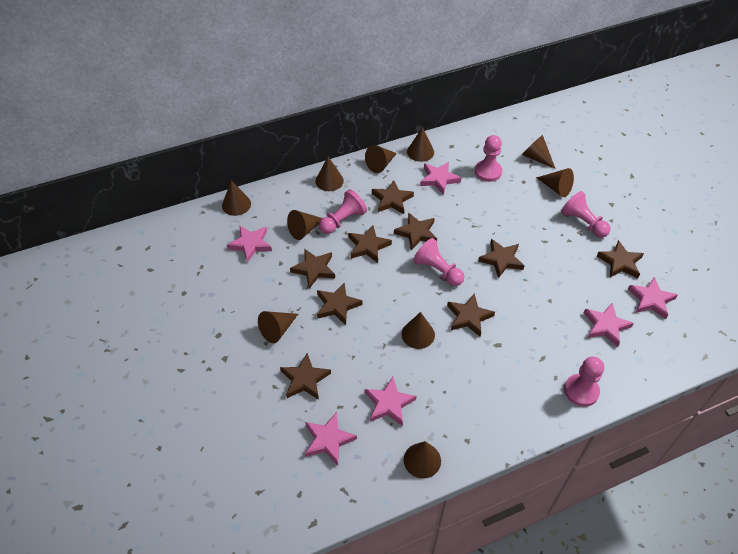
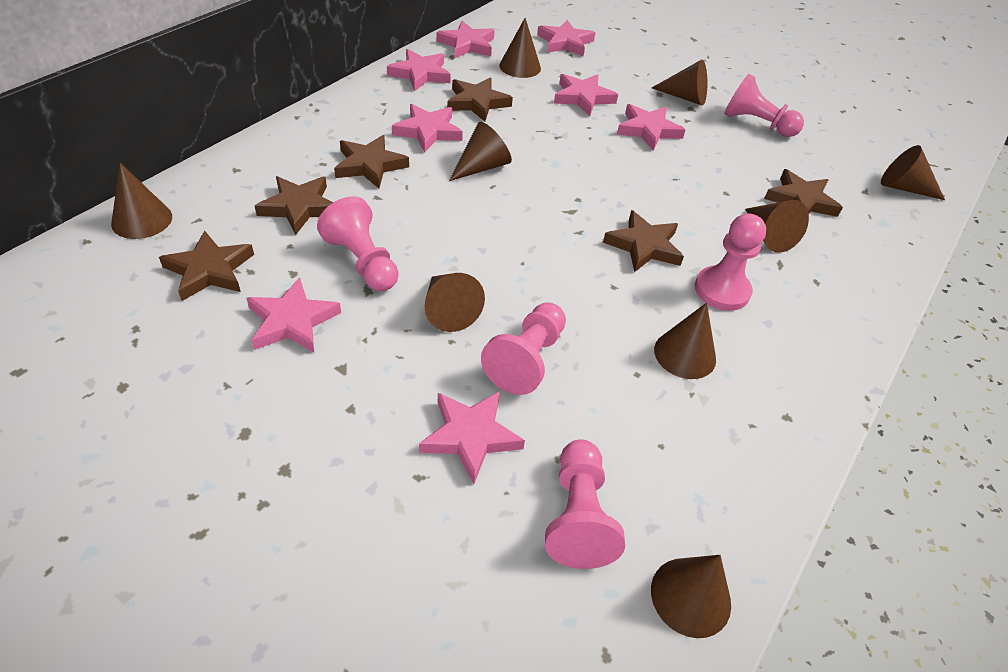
brown cone: 10 -> 9
brown star: 9 -> 6
pink star: 6 -> 8

